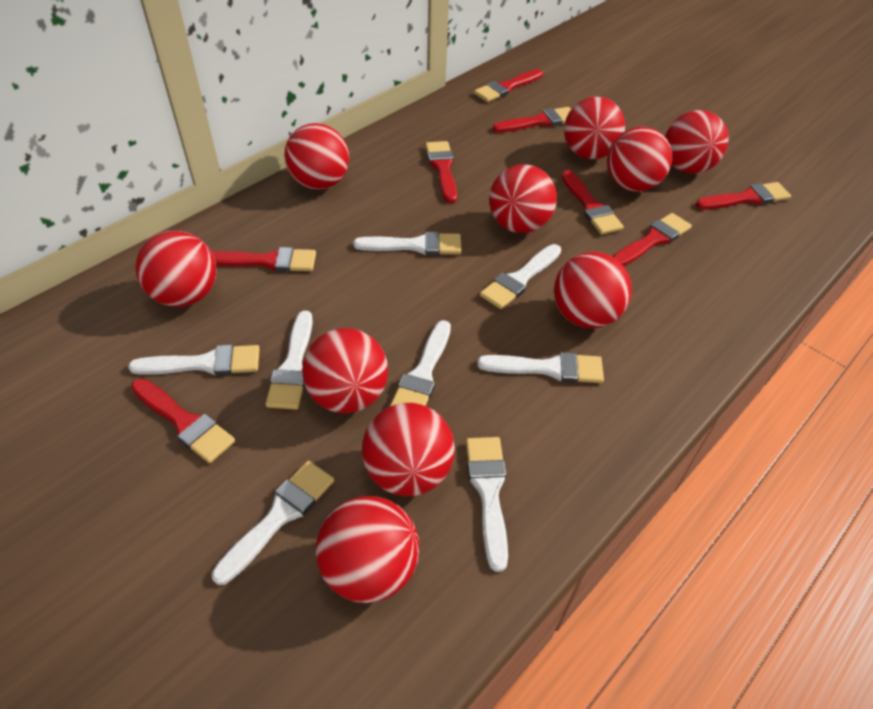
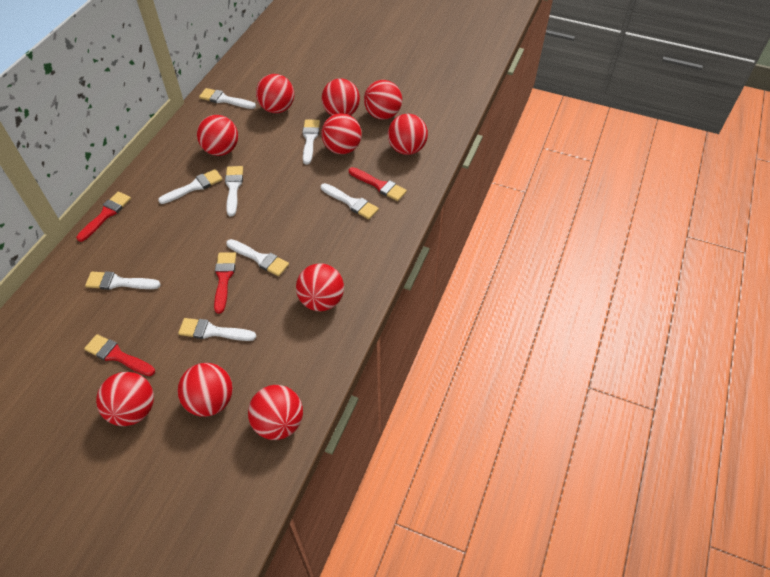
red brush: 8 -> 4

